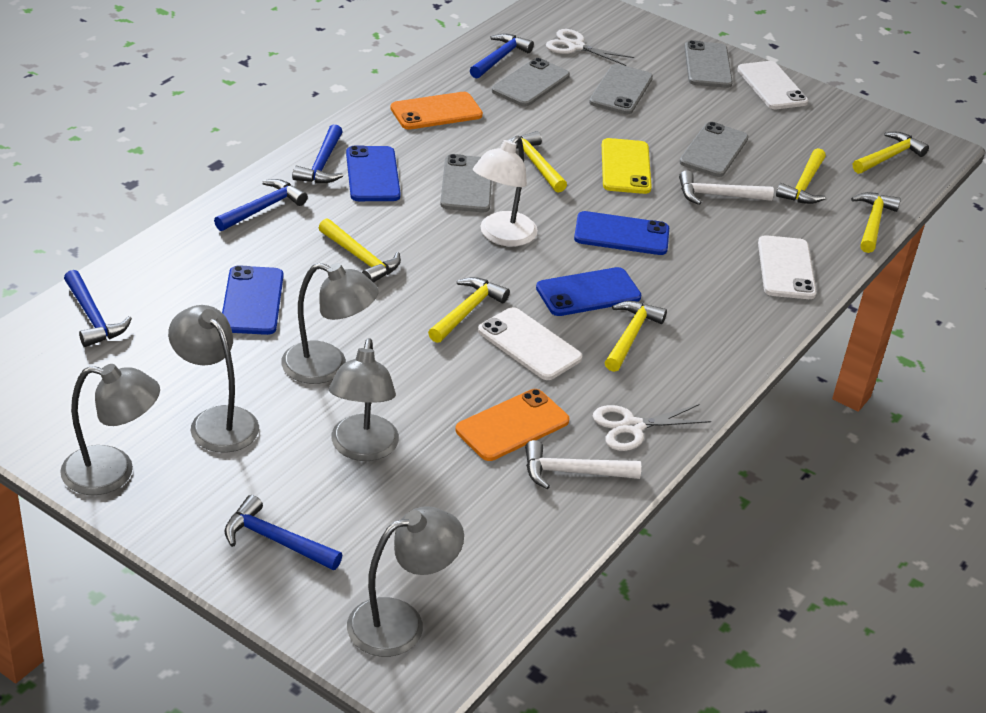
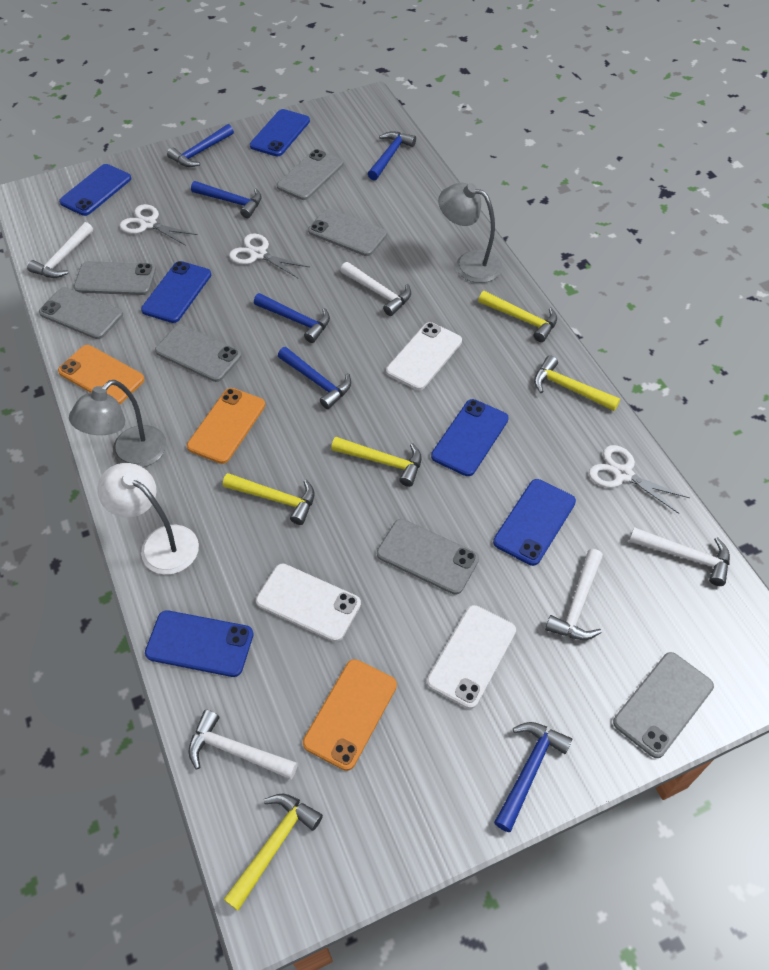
blue hammer: 5 -> 6
blue phone: 4 -> 6
grey lamp: 5 -> 2
grey phone: 5 -> 7
orange phone: 2 -> 3
white hammer: 2 -> 5
white scissors: 2 -> 3
yellow hammer: 7 -> 5
yellow phone: 1 -> 0

